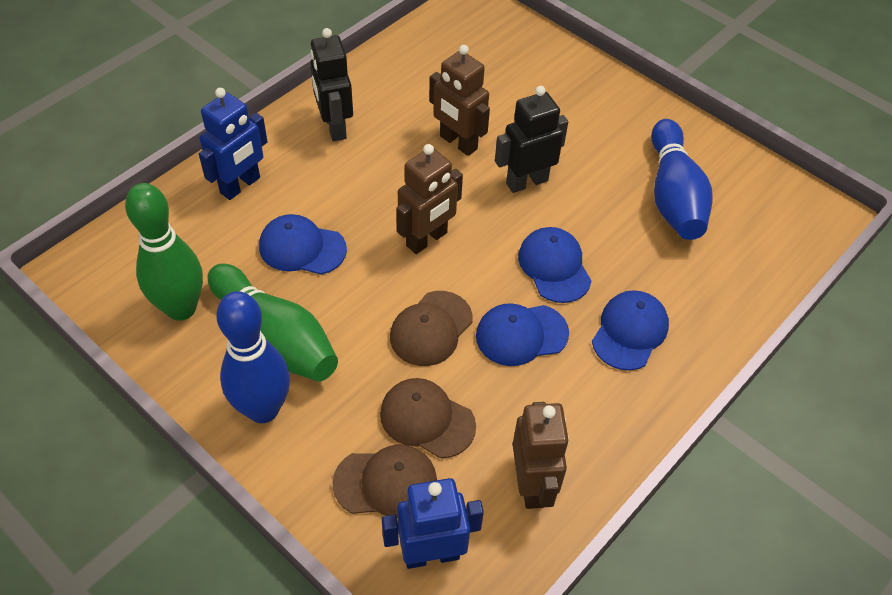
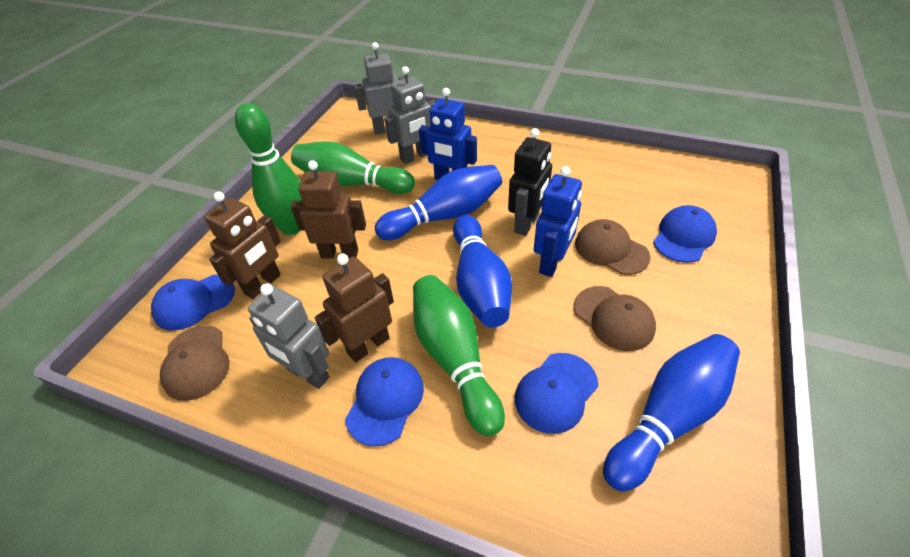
black robot: 2 -> 1
blue bowling pin: 2 -> 3
green bowling pin: 2 -> 3
grey robot: 0 -> 3

